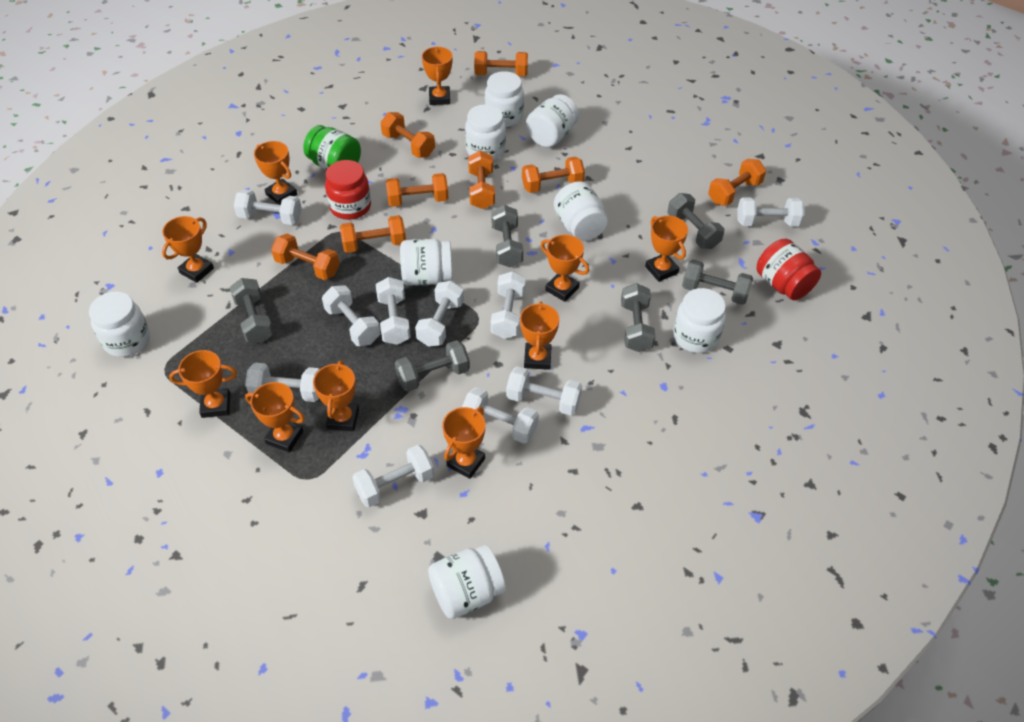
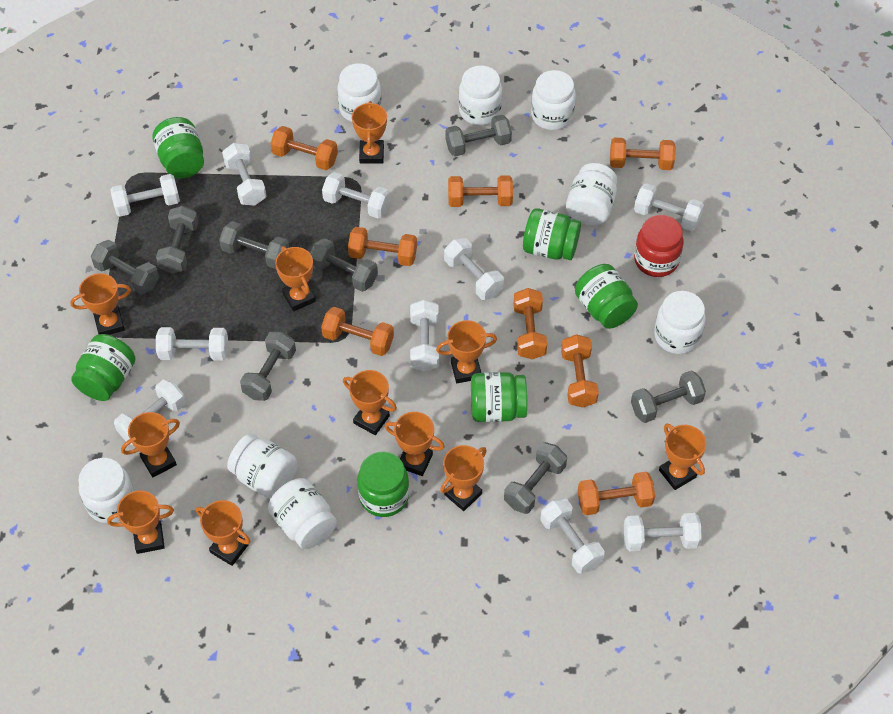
green jar: 1 -> 6
grey dumbbell: 6 -> 8
orange trophy: 10 -> 11
red jar: 2 -> 1

